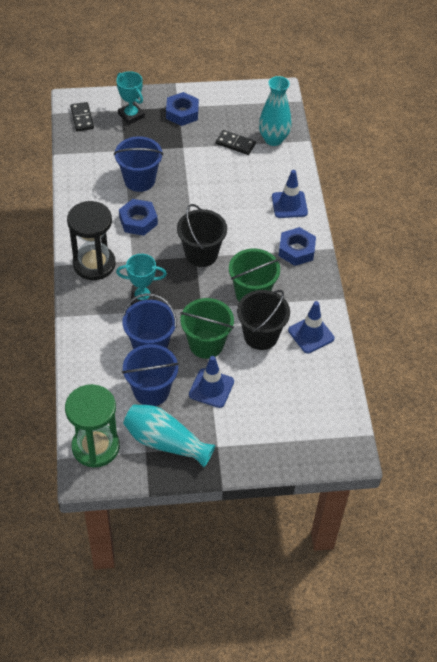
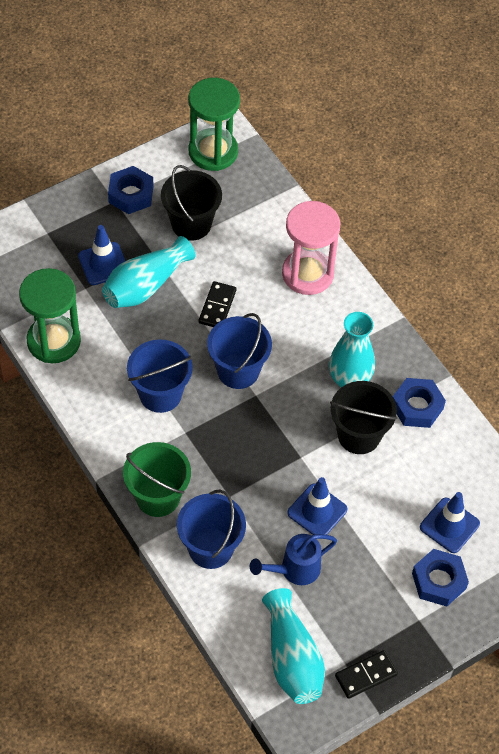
black hourglass: 1 -> 0
blue watering can: 0 -> 1
green bucket: 2 -> 1
green hourglass: 1 -> 2
pink hourglass: 0 -> 1
turquoise trophy: 2 -> 0
turquoise vase: 2 -> 3

